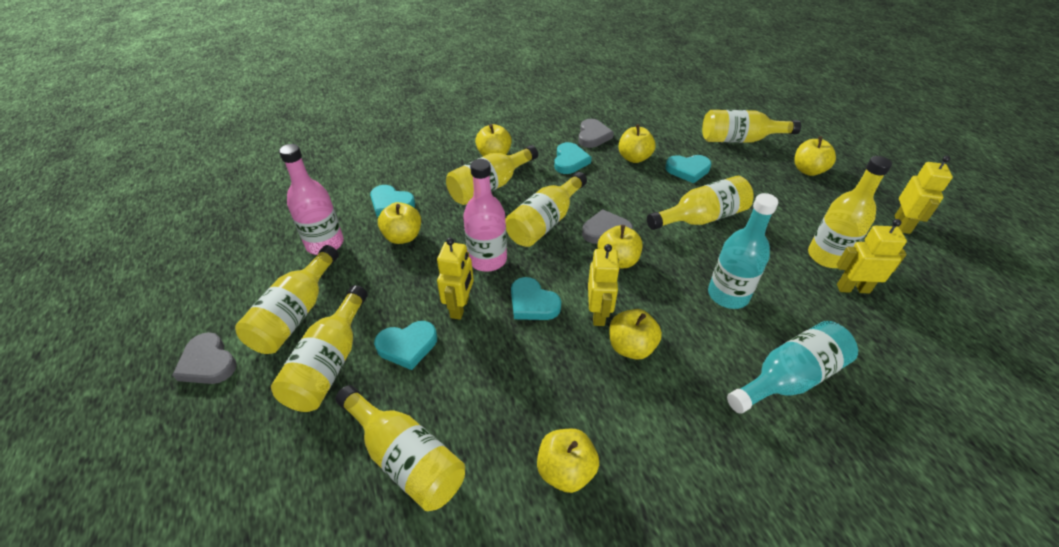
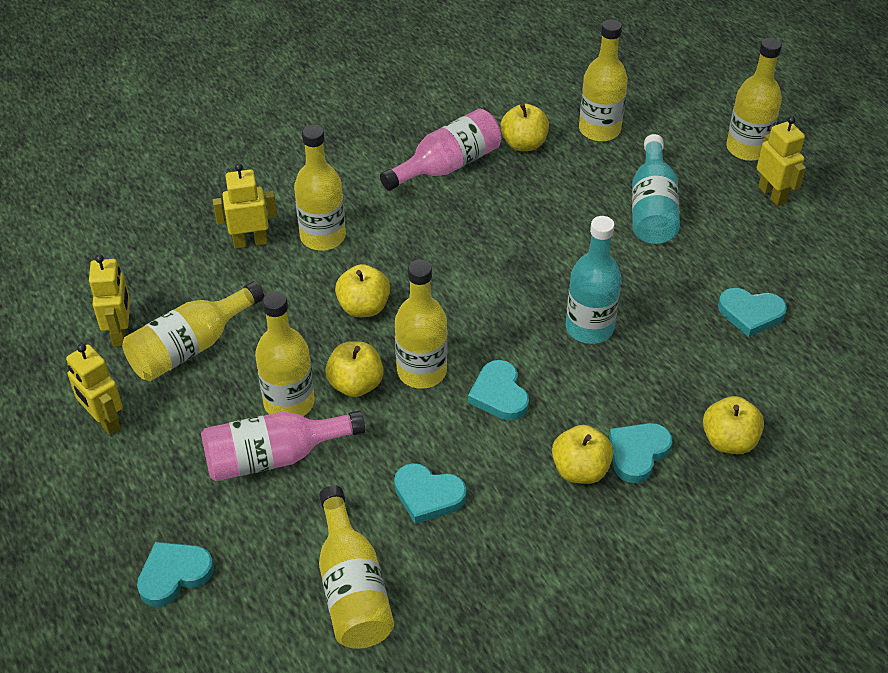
grey heart: 3 -> 0
yellow apple: 7 -> 5
yellow bottle: 8 -> 7

